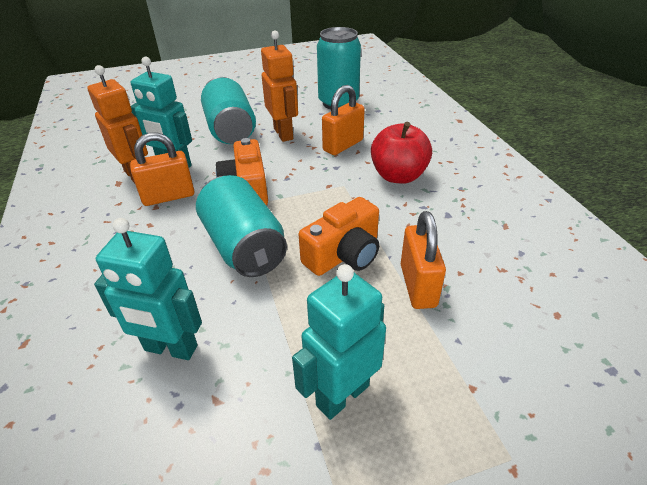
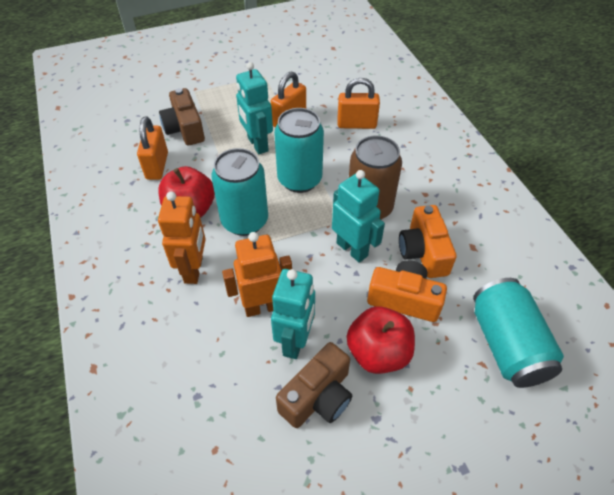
brown camera: 0 -> 2
brown can: 0 -> 1
red apple: 1 -> 2

